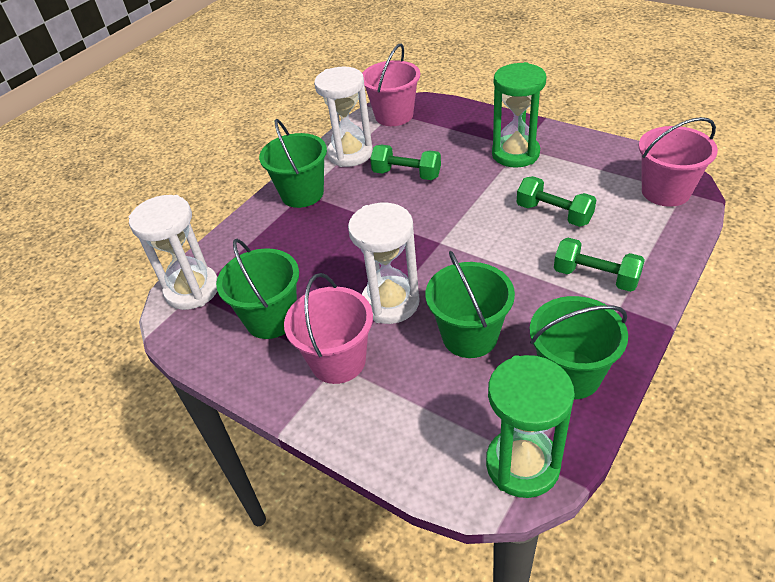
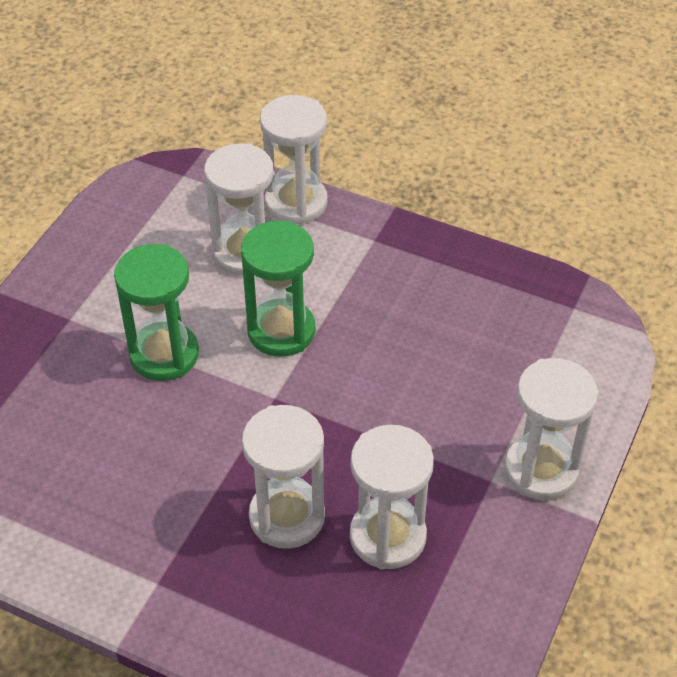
green bucket: 4 -> 0
green dumbbell: 3 -> 0
pink bucket: 3 -> 0
white hourglass: 3 -> 5

